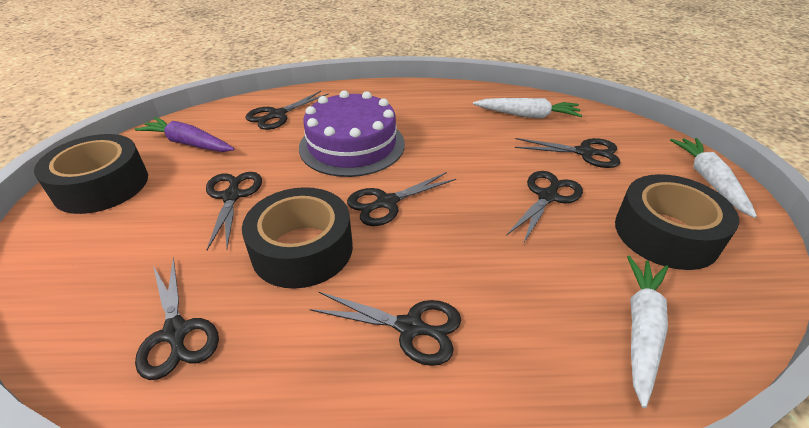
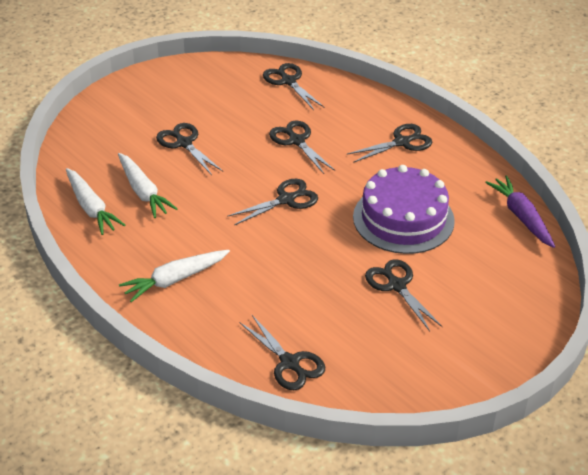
black tape: 3 -> 0

